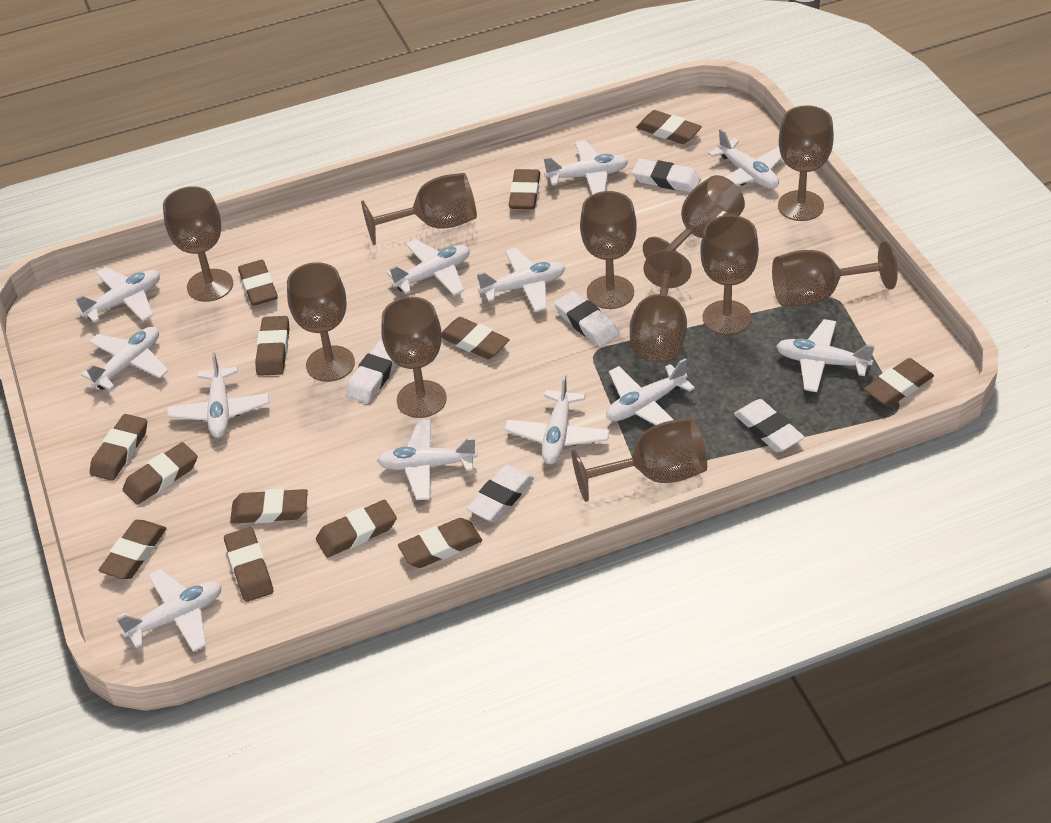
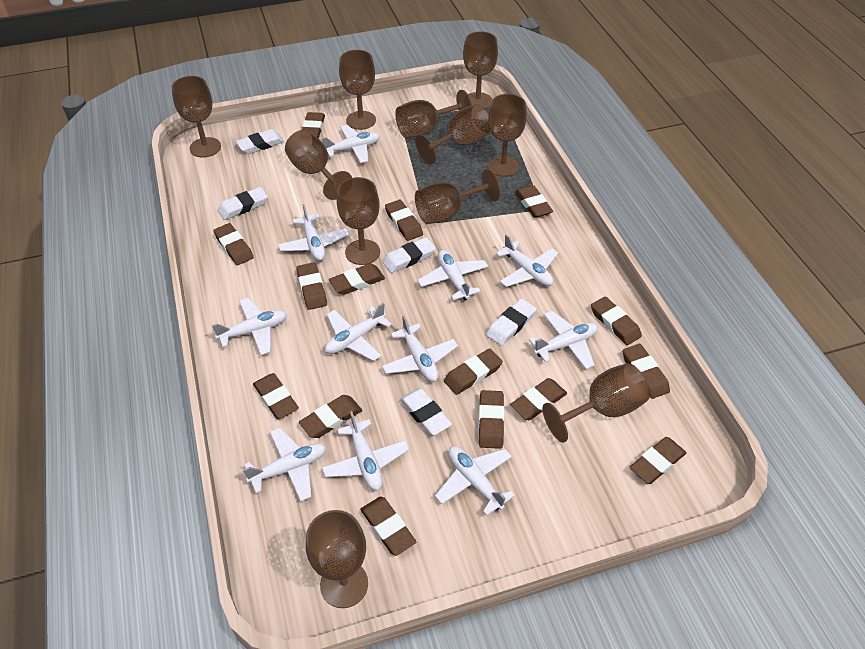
brown eraser: 13 -> 15
white plane: 12 -> 11

